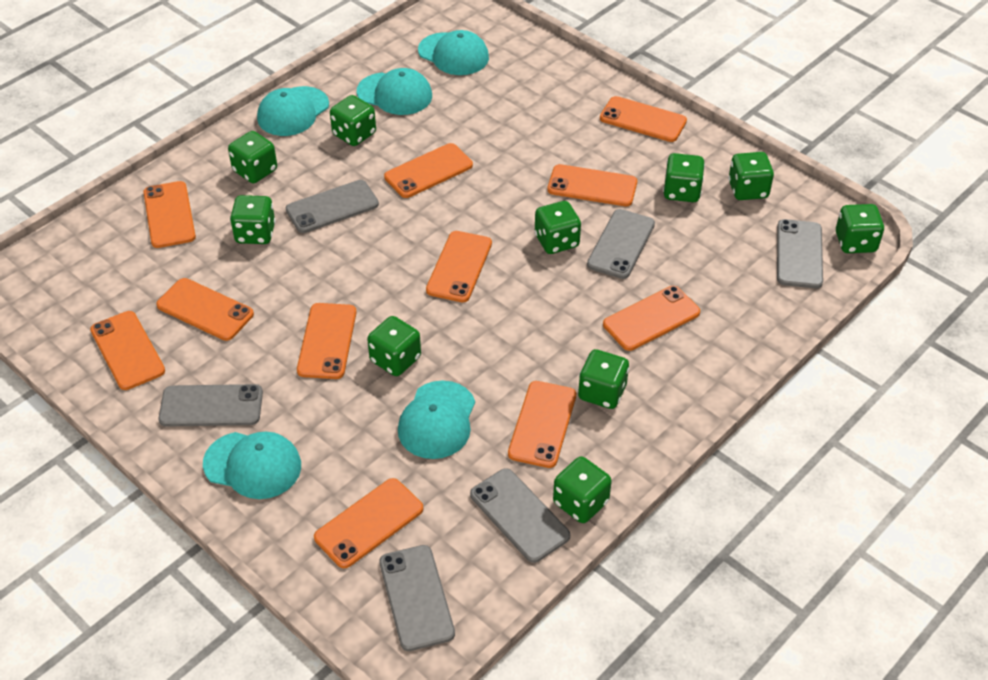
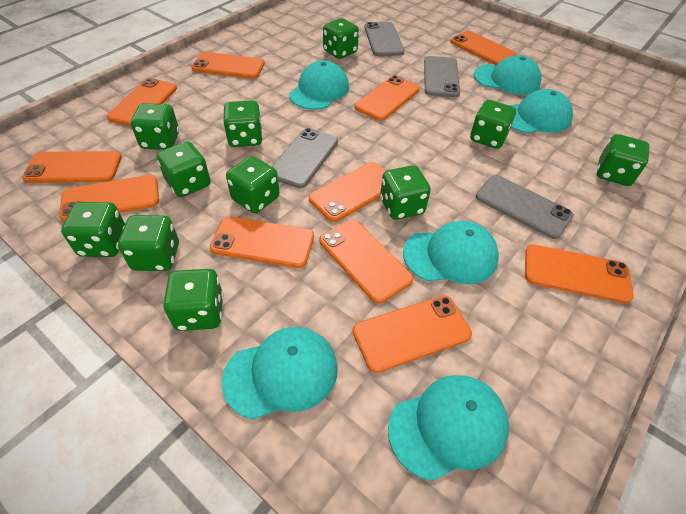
green dice: 10 -> 11
grey phone: 6 -> 4
turquoise cap: 5 -> 6

